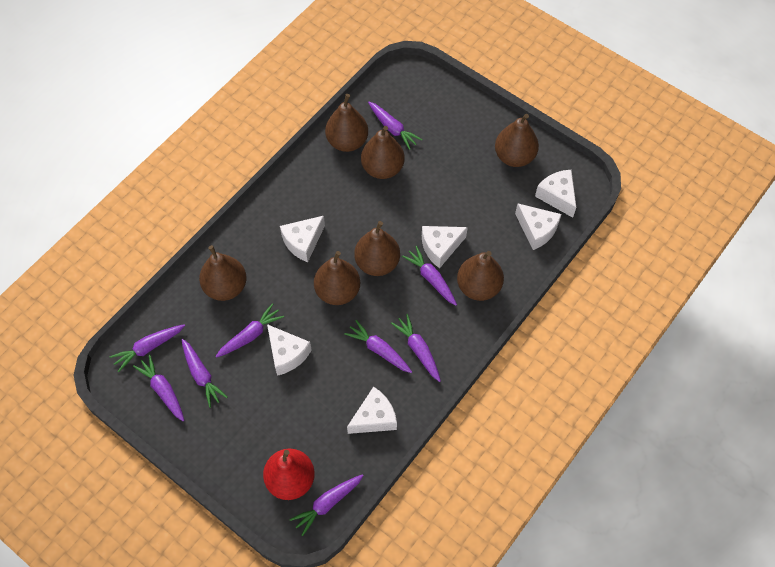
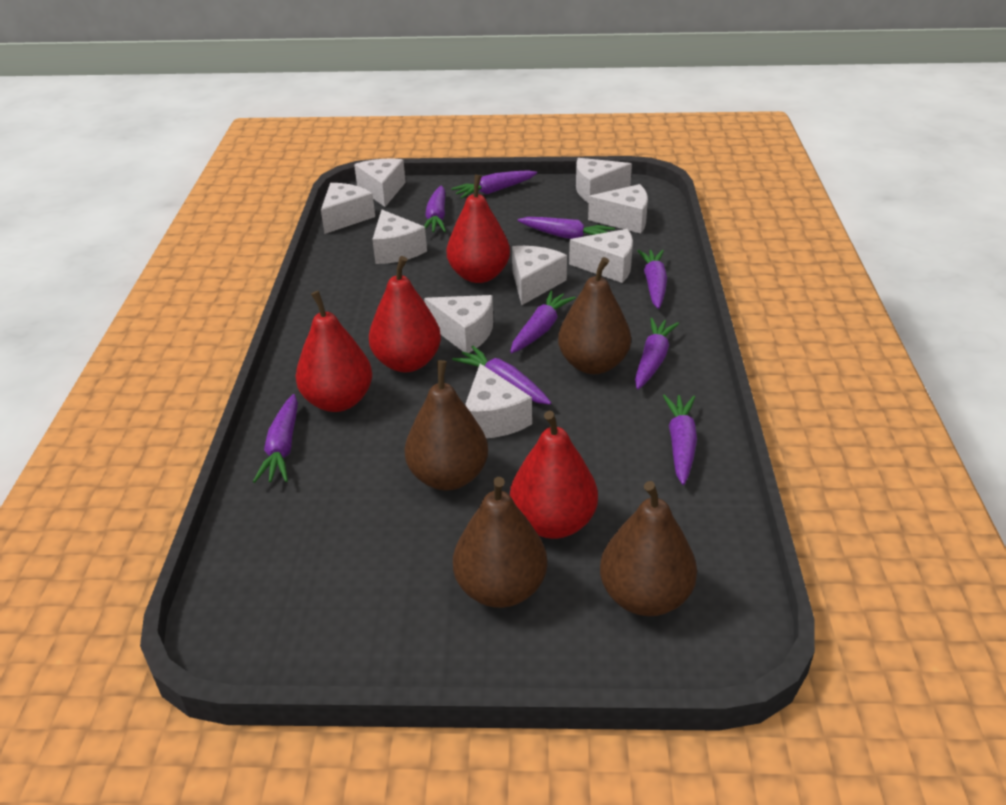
brown pear: 7 -> 4
red pear: 1 -> 4
white cheese: 6 -> 9

